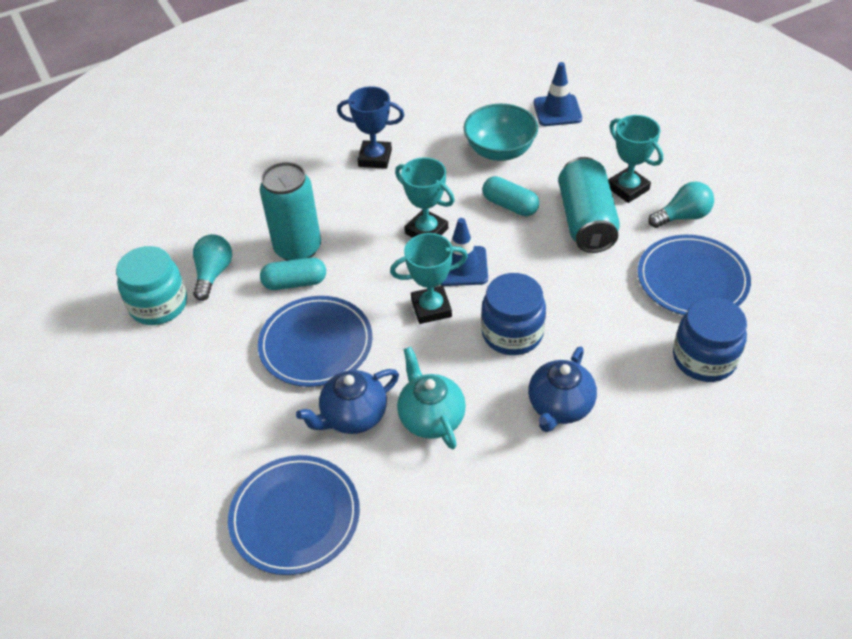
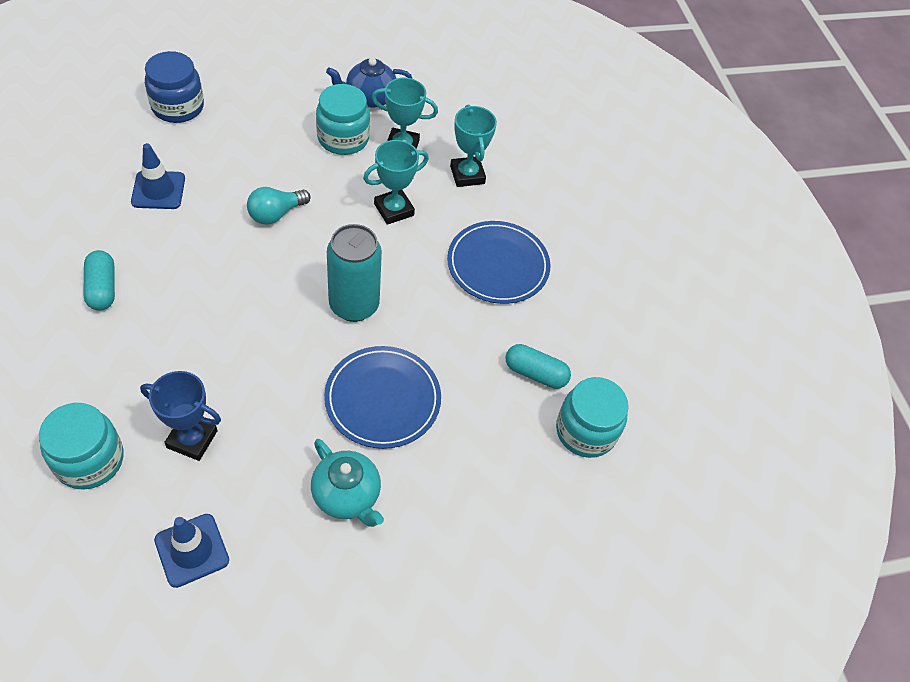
blue jar: 2 -> 1
blue plate: 3 -> 2
blue teapot: 2 -> 1
turquoise bowl: 1 -> 0
turquoise can: 2 -> 1
turquoise jar: 1 -> 3
turquoise light bulb: 2 -> 1

